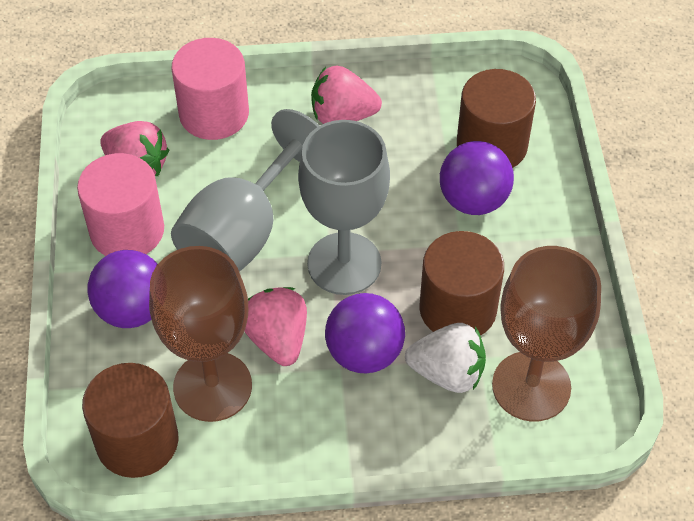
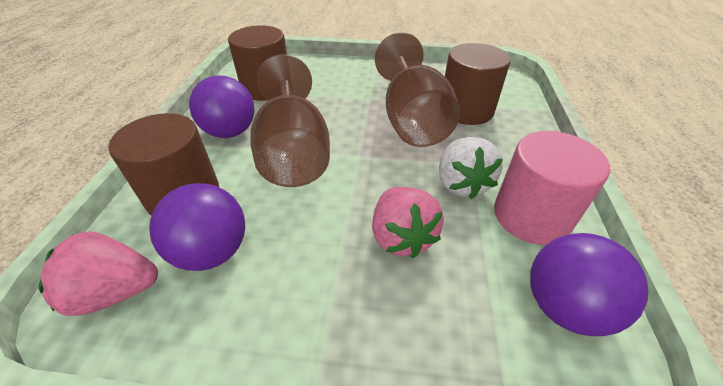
grey goblet: 2 -> 0
pink cylinder: 2 -> 1
pink strawberry: 3 -> 2

